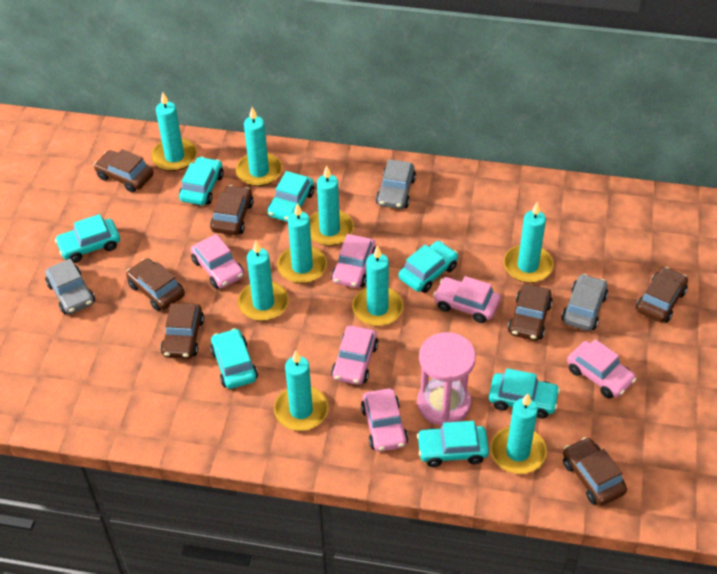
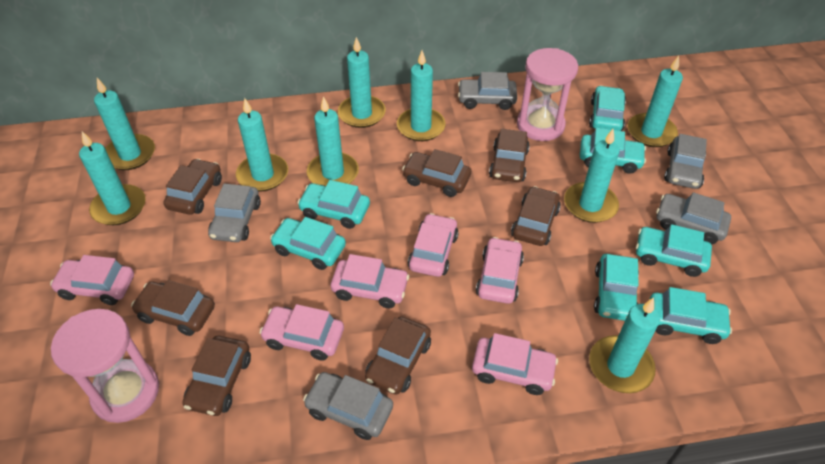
grey car: 3 -> 5
pink hourglass: 1 -> 2

